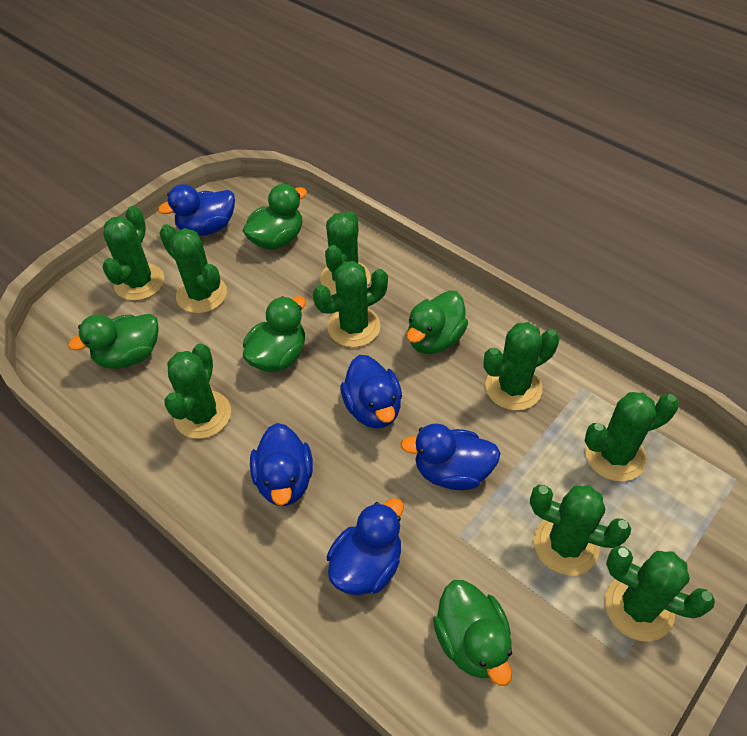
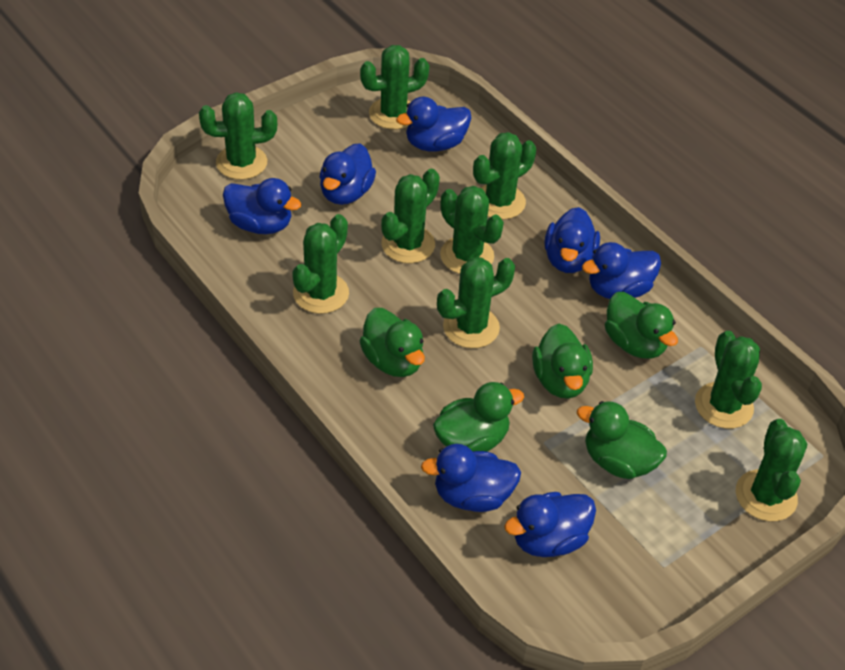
blue duck: 5 -> 7

